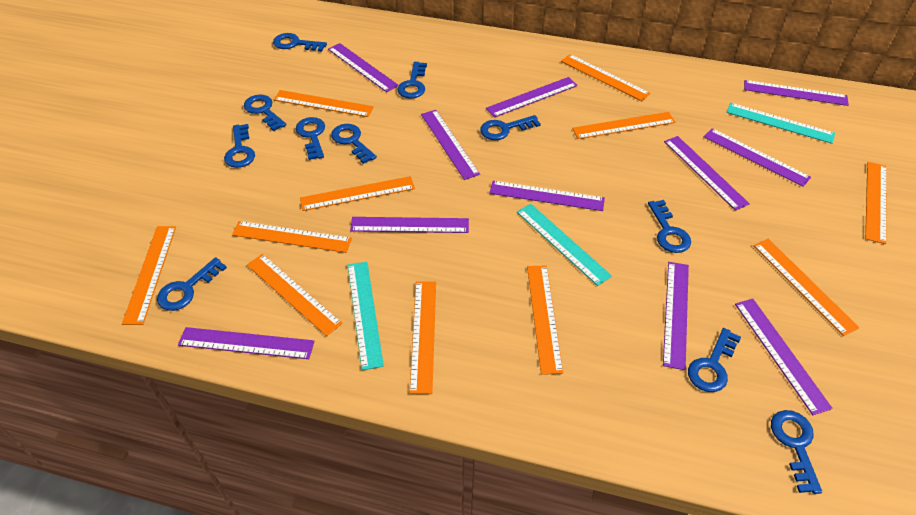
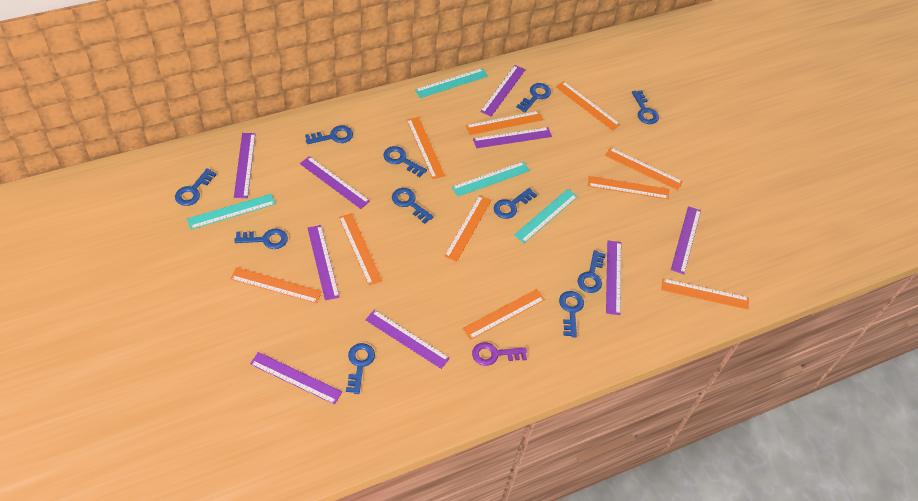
orange ruler: 11 -> 10
purple key: 0 -> 1
purple ruler: 11 -> 9
turquoise ruler: 3 -> 4

